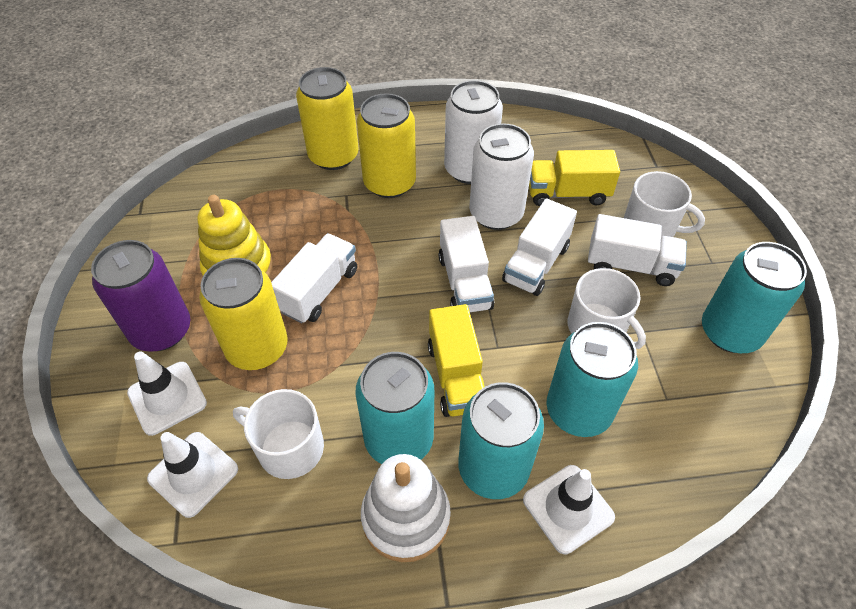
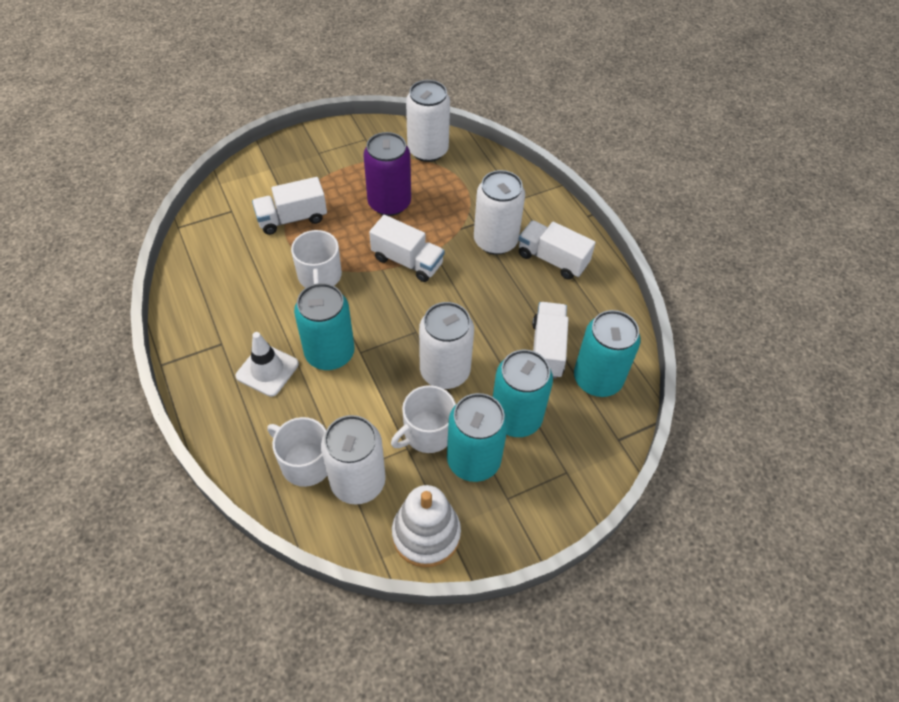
white can: 2 -> 4
white traffic cone: 3 -> 1
yellow can: 3 -> 0
yellow stacking toy: 1 -> 0
yellow truck: 2 -> 0

